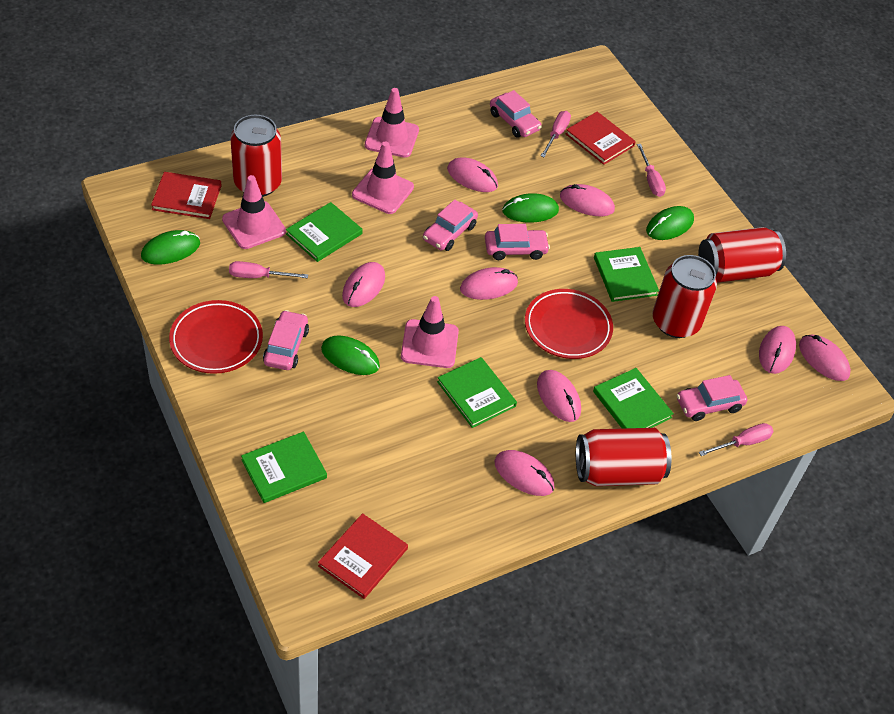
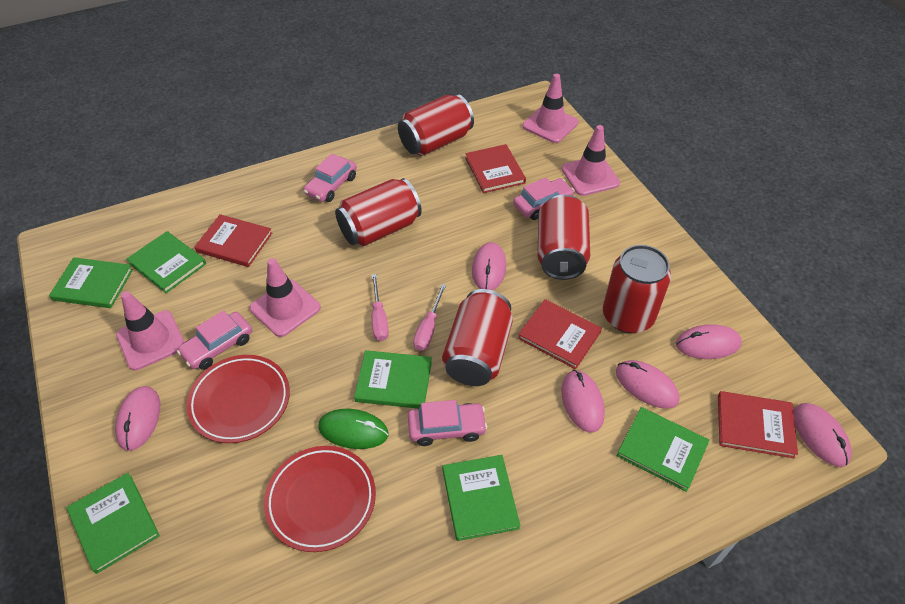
green book: 5 -> 6
green mouse: 4 -> 1
pink car: 5 -> 4
pink mouse: 8 -> 6
pink screwdriver: 4 -> 2
red book: 3 -> 4
red can: 4 -> 5

